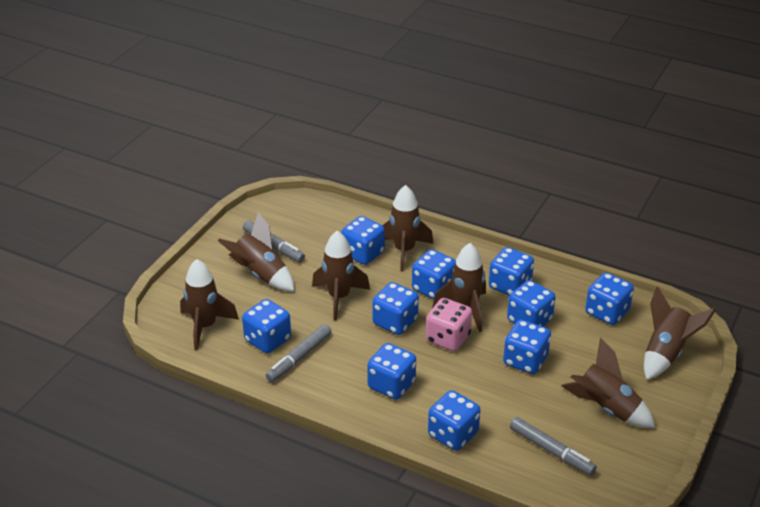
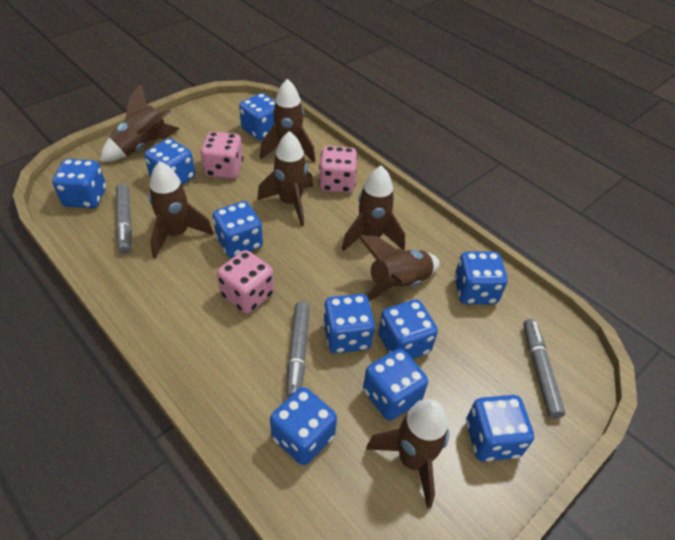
pink dice: 1 -> 3

